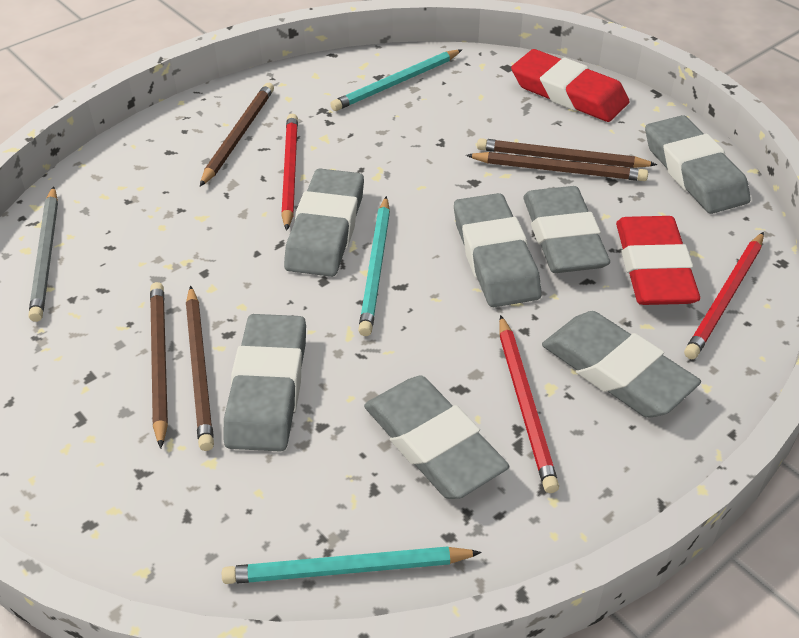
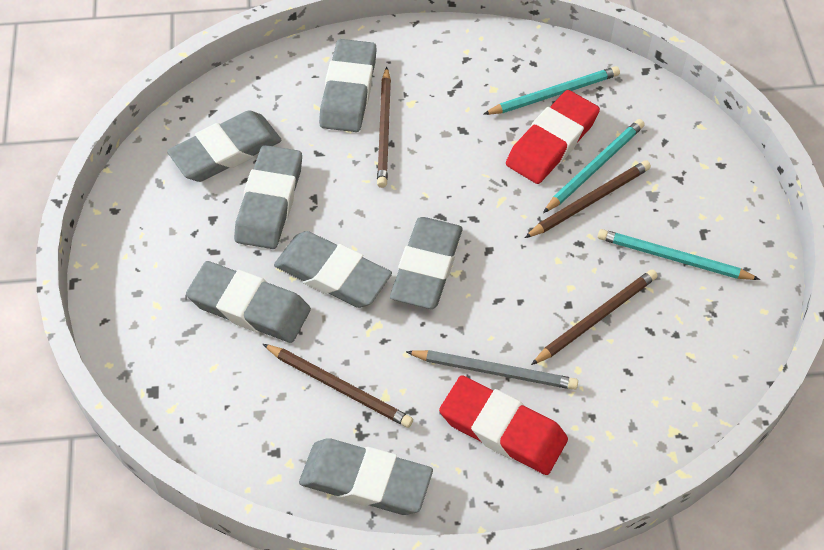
brown pencil: 5 -> 4
red pencil: 3 -> 0

